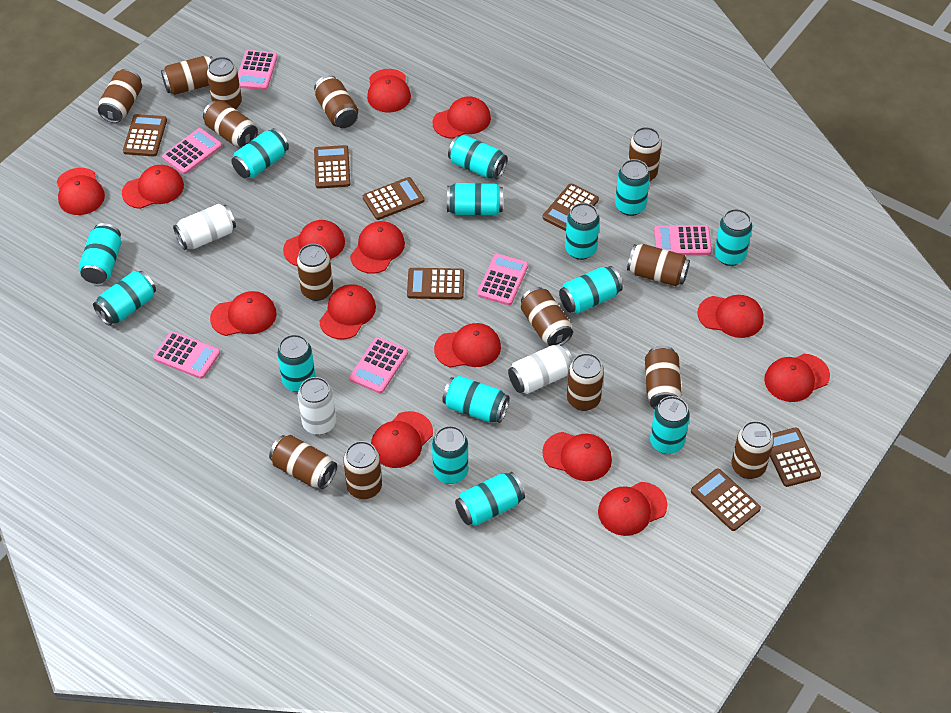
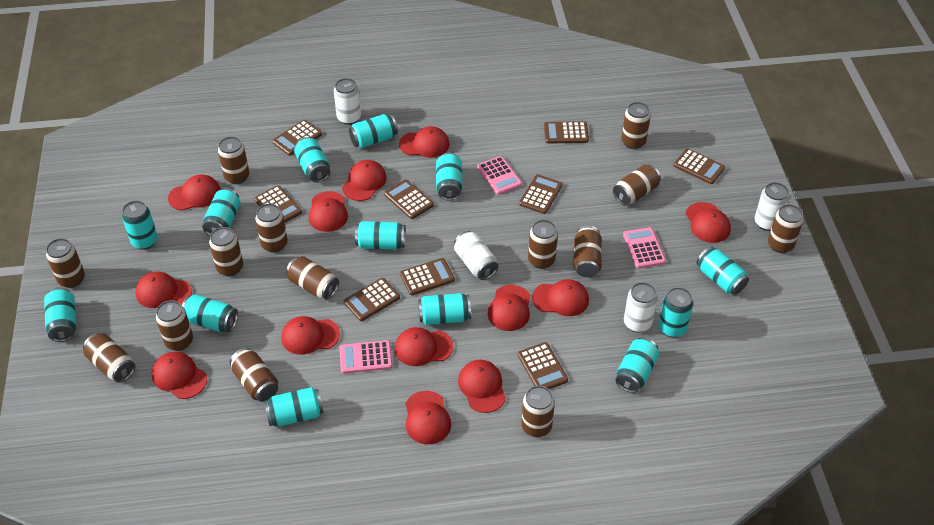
brown calculator: 7 -> 9
pink calculator: 6 -> 3
red cap: 14 -> 13
turquoise can: 14 -> 13
white can: 3 -> 4

